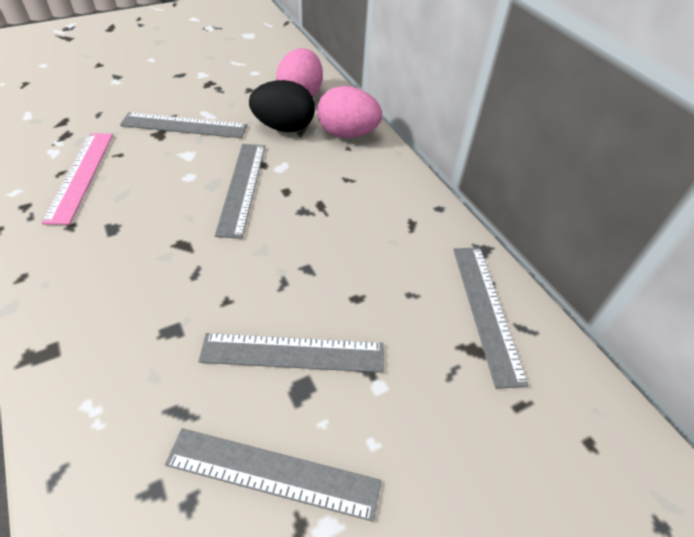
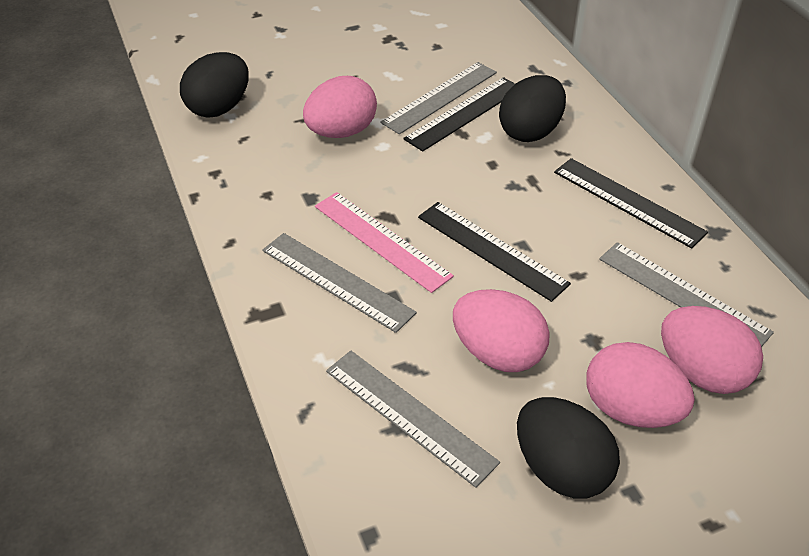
black egg: 1 -> 3
black ruler: 0 -> 3
grey ruler: 5 -> 4
pink egg: 2 -> 4

